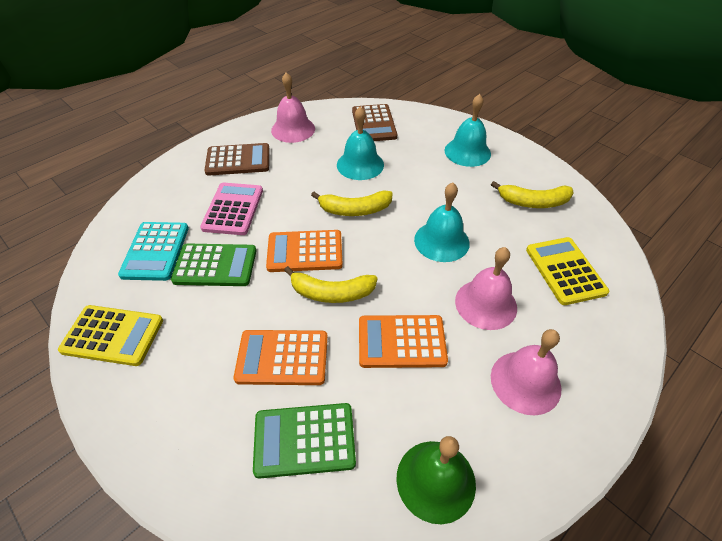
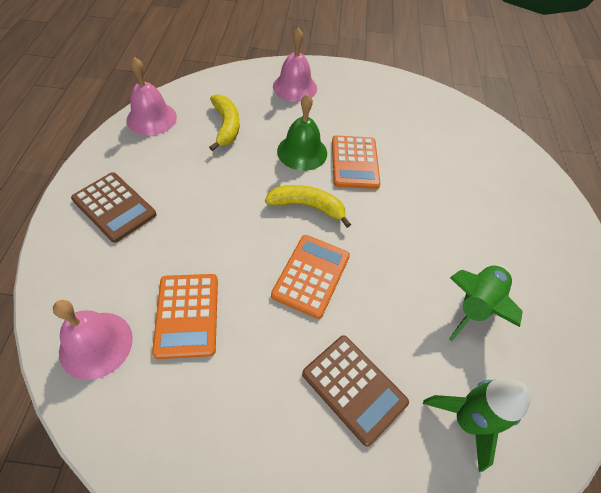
green calculator: 2 -> 0
green rocket: 0 -> 2
pink calculator: 1 -> 0
turquoise bell: 3 -> 0
turquoise calculator: 1 -> 0
yellow banana: 3 -> 2
yellow calculator: 2 -> 0

